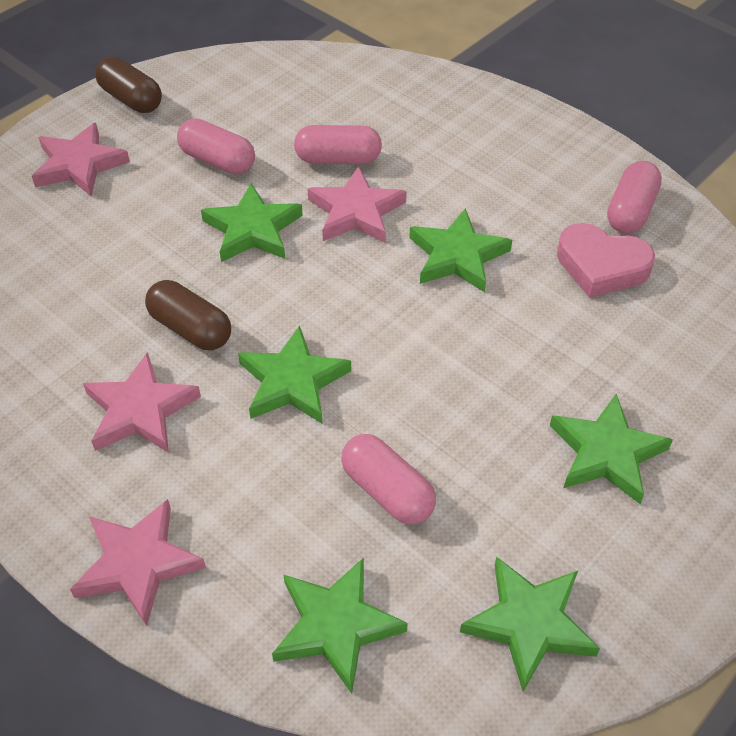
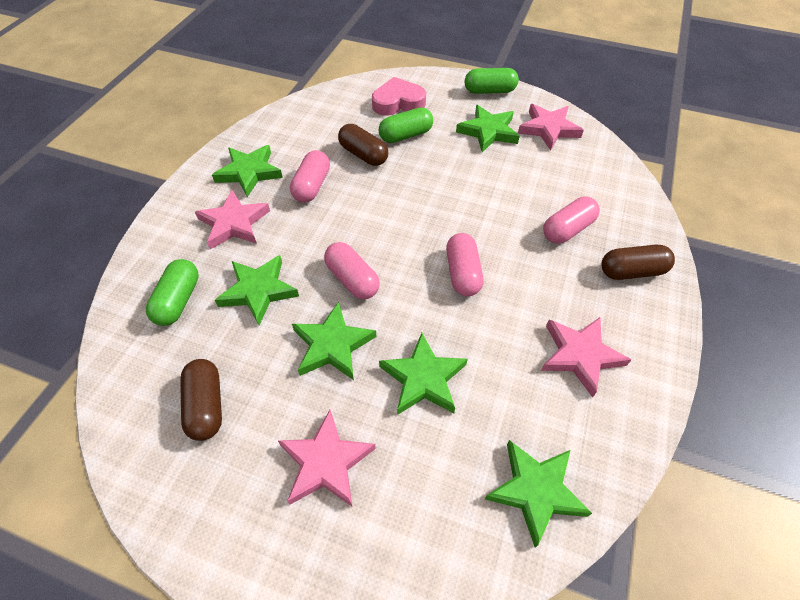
brown capsule: 2 -> 3
green capsule: 0 -> 3

